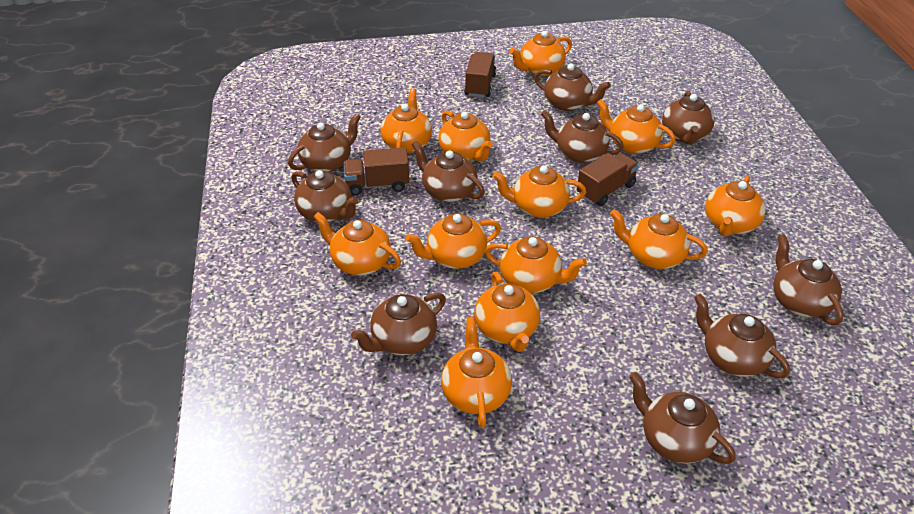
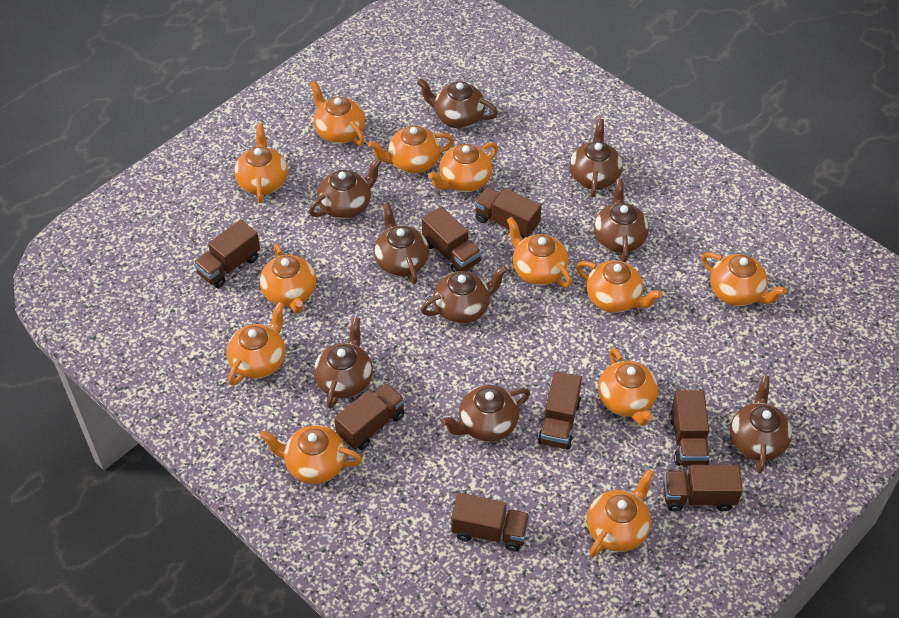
brown teapot: 10 -> 9
brown truck: 3 -> 8

